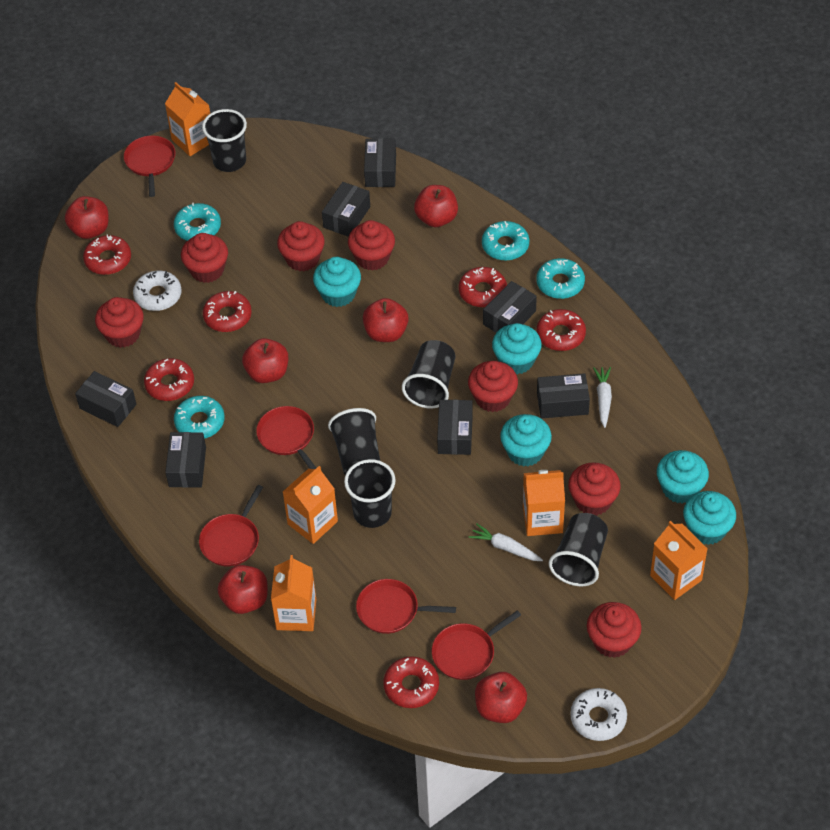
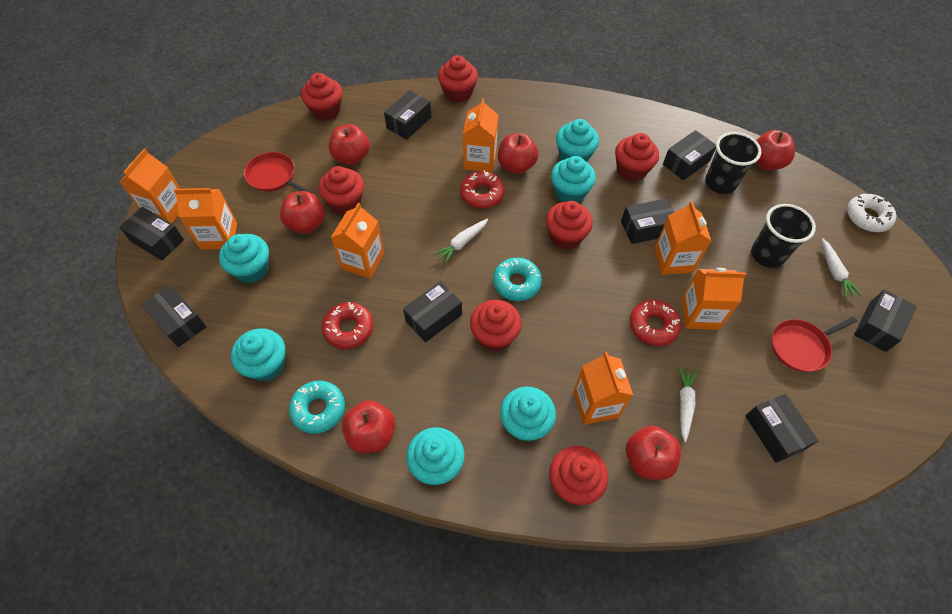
black box: 7 -> 8
black cup: 5 -> 2
orange carton: 5 -> 7
red donut: 6 -> 3
red pan: 5 -> 2
turquoise cupcake: 5 -> 6
turquoise donut: 4 -> 2
white carrot: 2 -> 3
white donut: 2 -> 1

